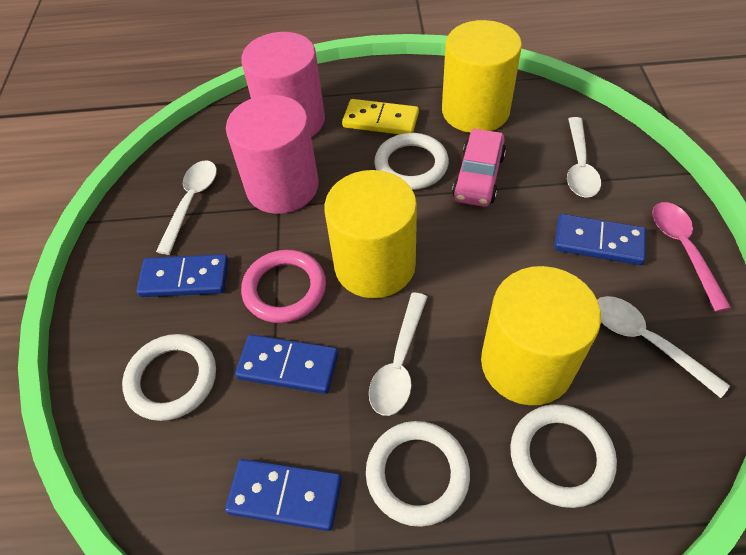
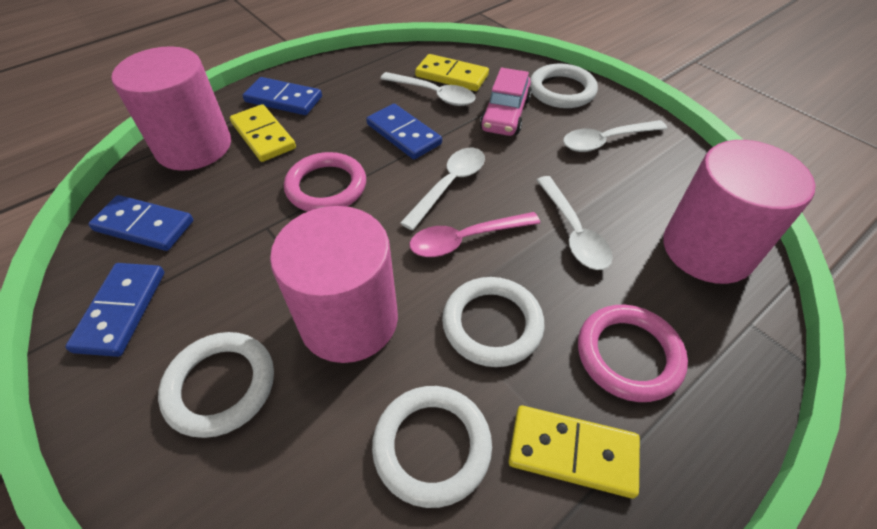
pink cylinder: 2 -> 3
pink ring: 1 -> 2
yellow cylinder: 3 -> 0
yellow domino: 1 -> 3

